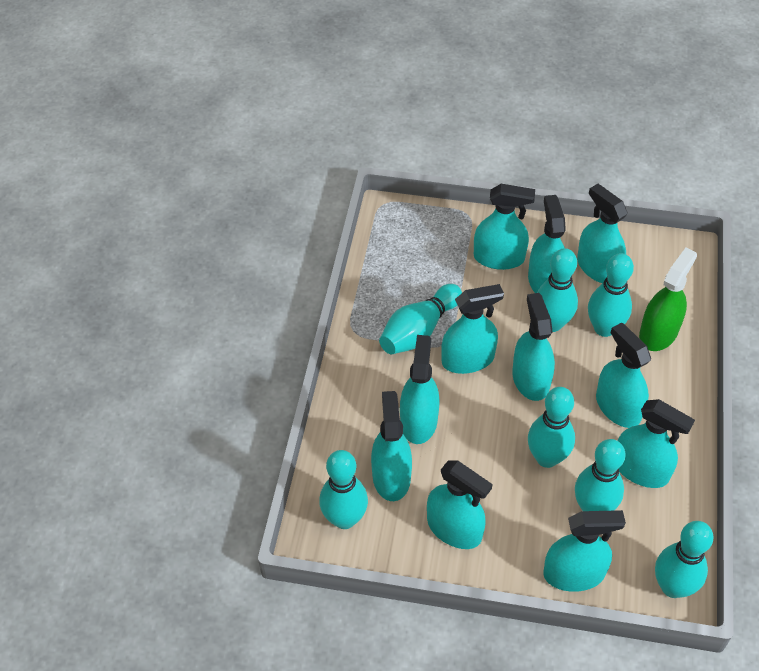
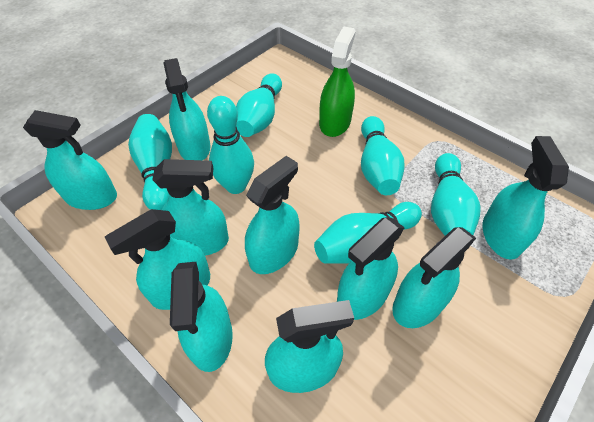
turquoise bowling pin: 7 -> 6
turquoise spray bottle: 11 -> 10

